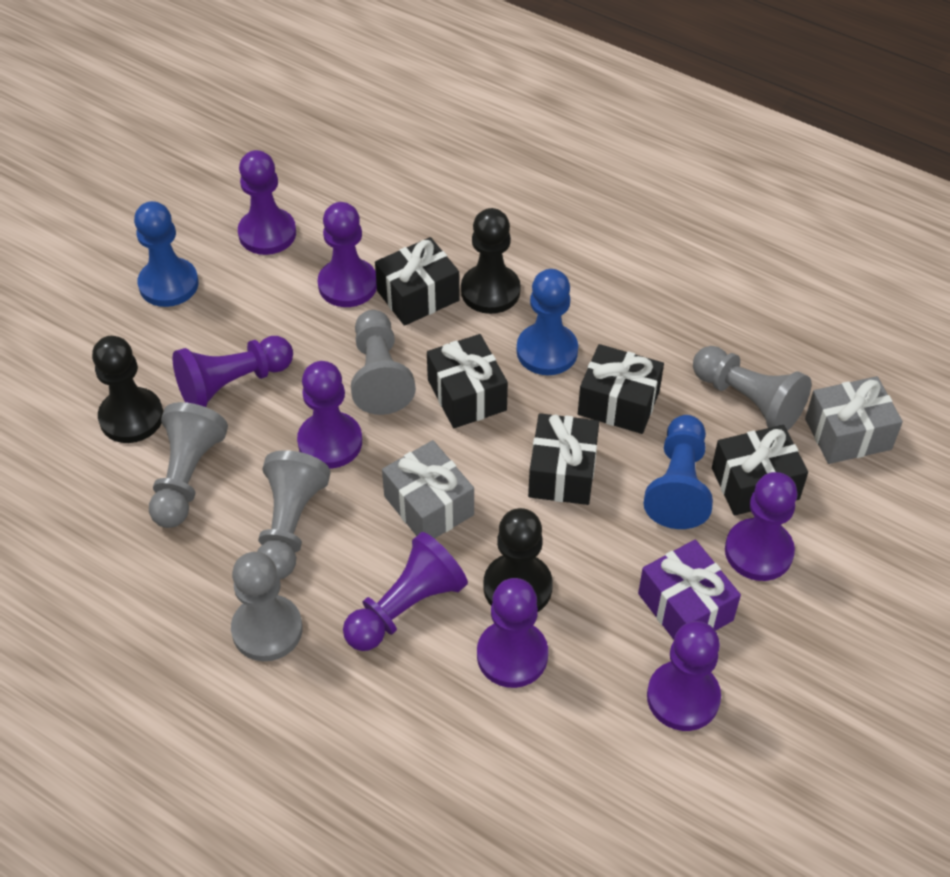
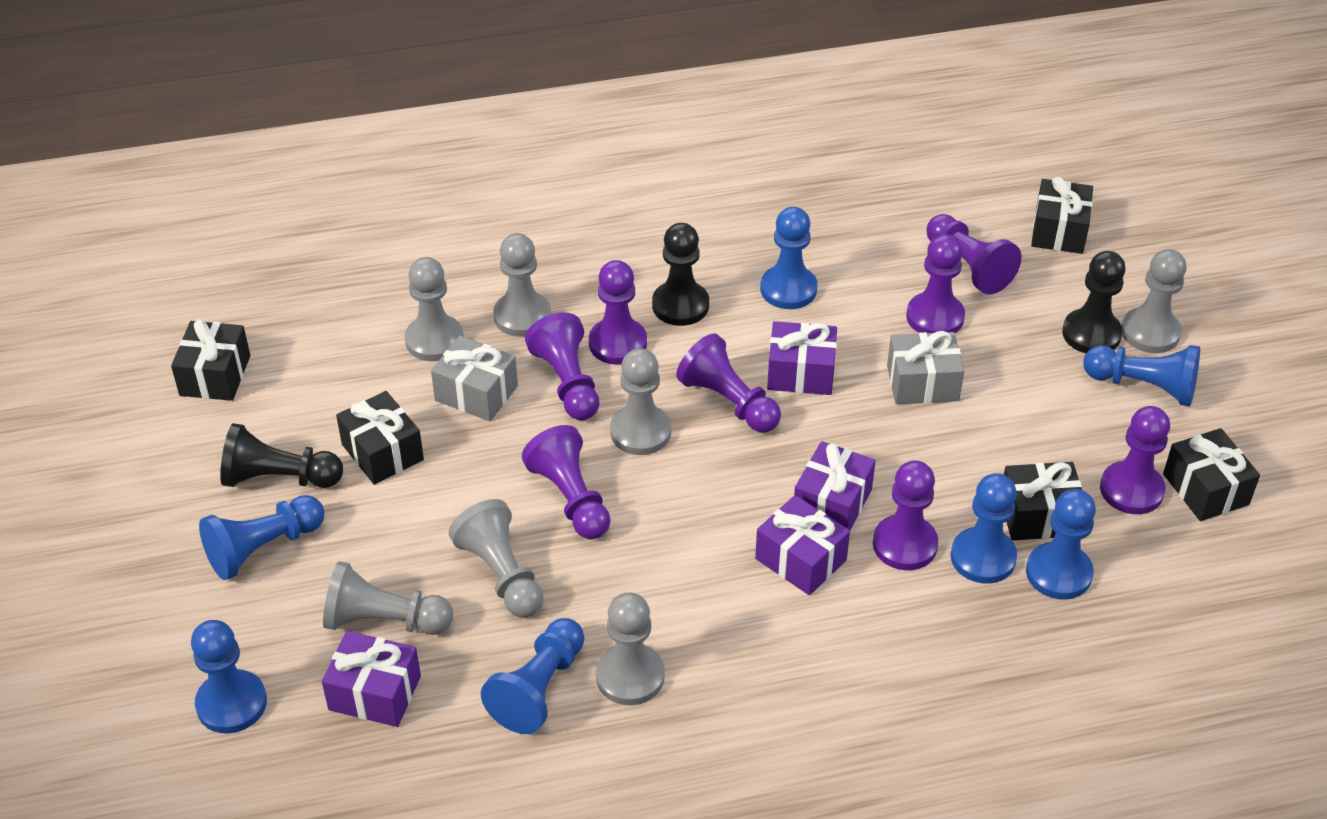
blue pawn: 3 -> 7
grey pawn: 5 -> 7
purple gift: 1 -> 4

